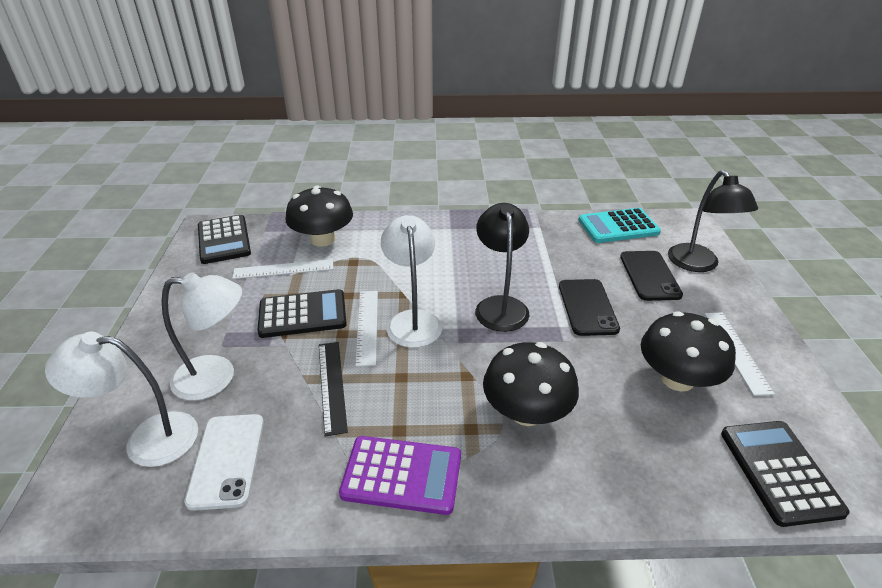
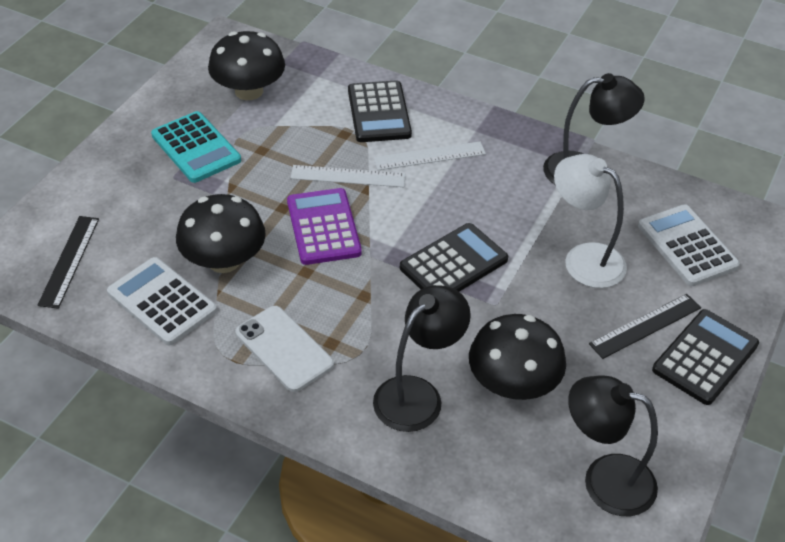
black lamp: 2 -> 3
black phone: 2 -> 0
black ruler: 1 -> 2
white calculator: 0 -> 2
white lamp: 3 -> 1
white ruler: 3 -> 2

